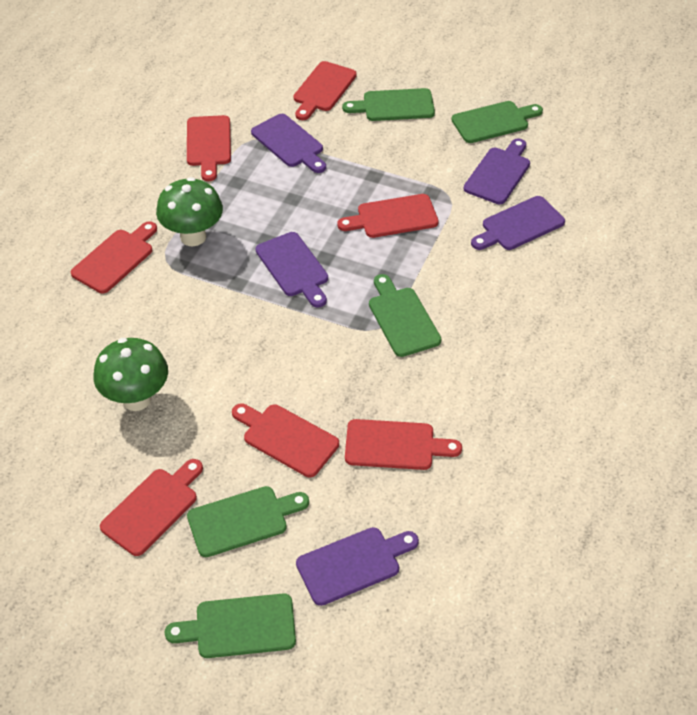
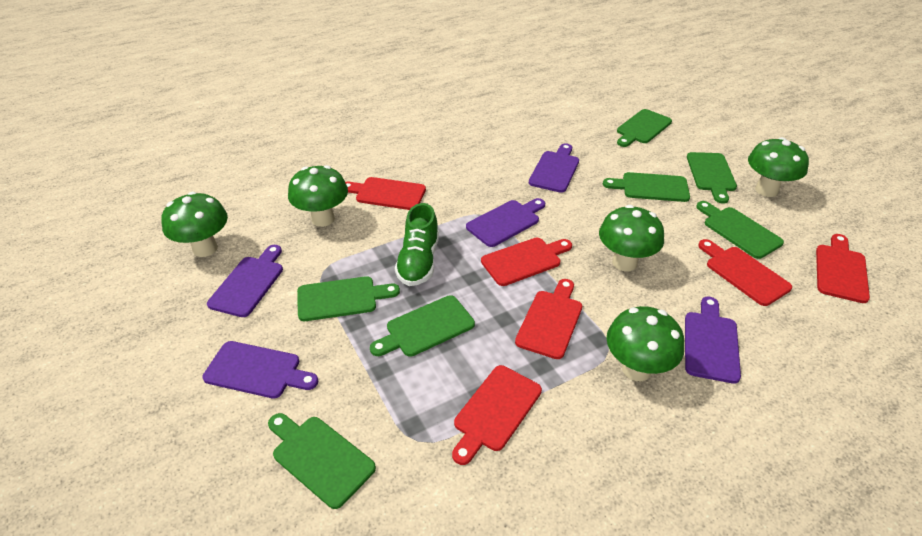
green cutting board: 5 -> 7
green mushroom: 2 -> 5
green shoe: 0 -> 1
red cutting board: 7 -> 6

